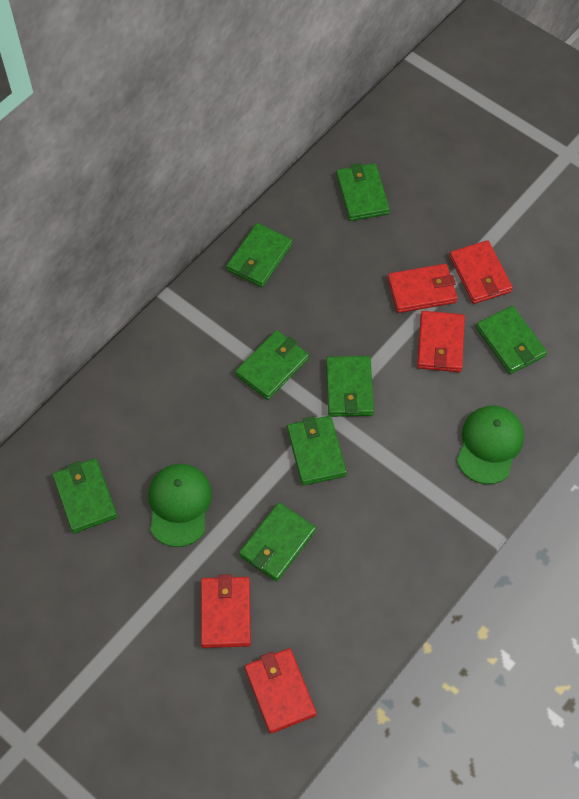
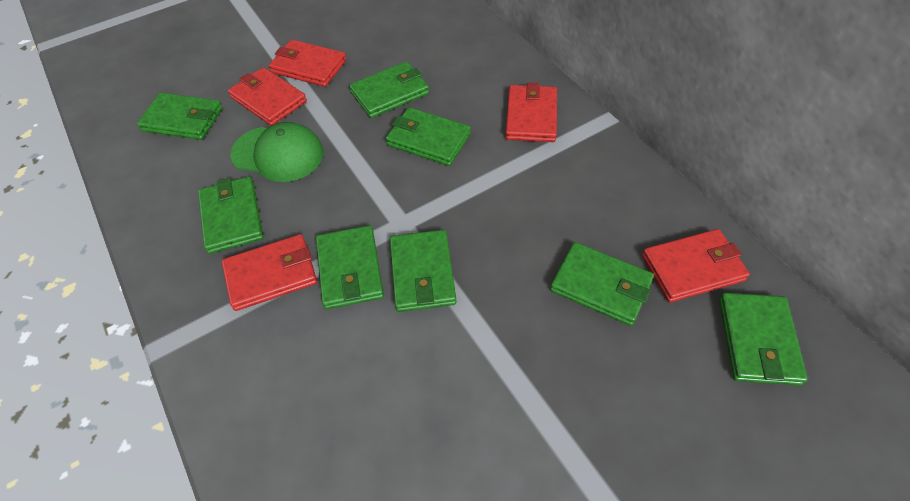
green cap: 2 -> 1

